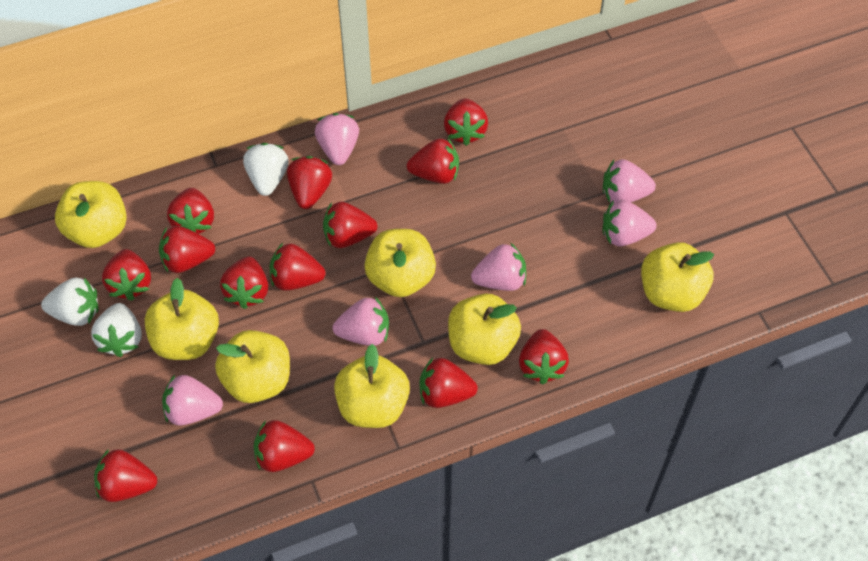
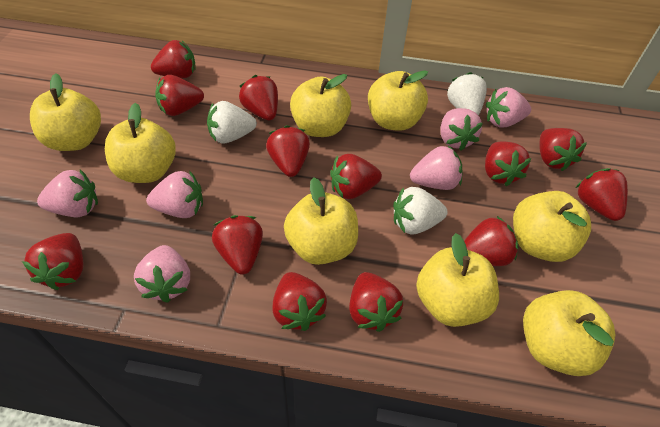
yellow apple: 7 -> 8

